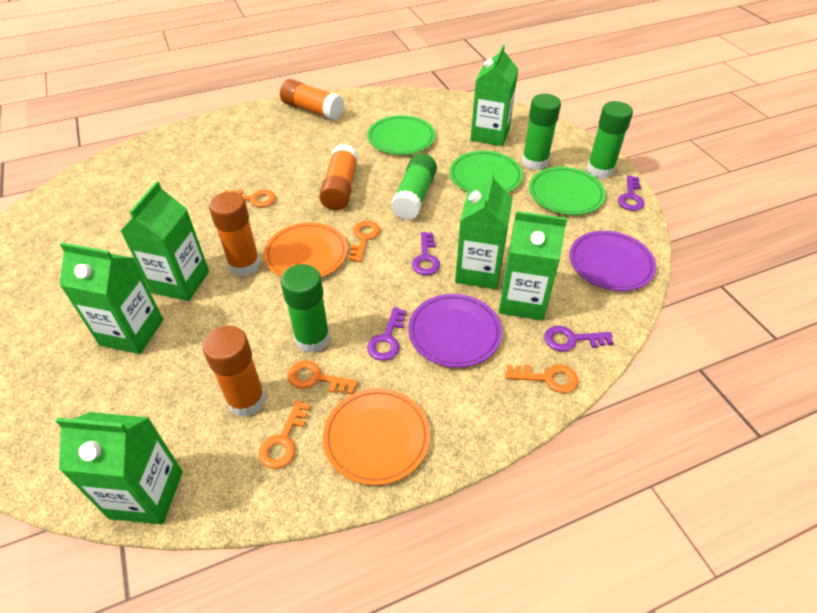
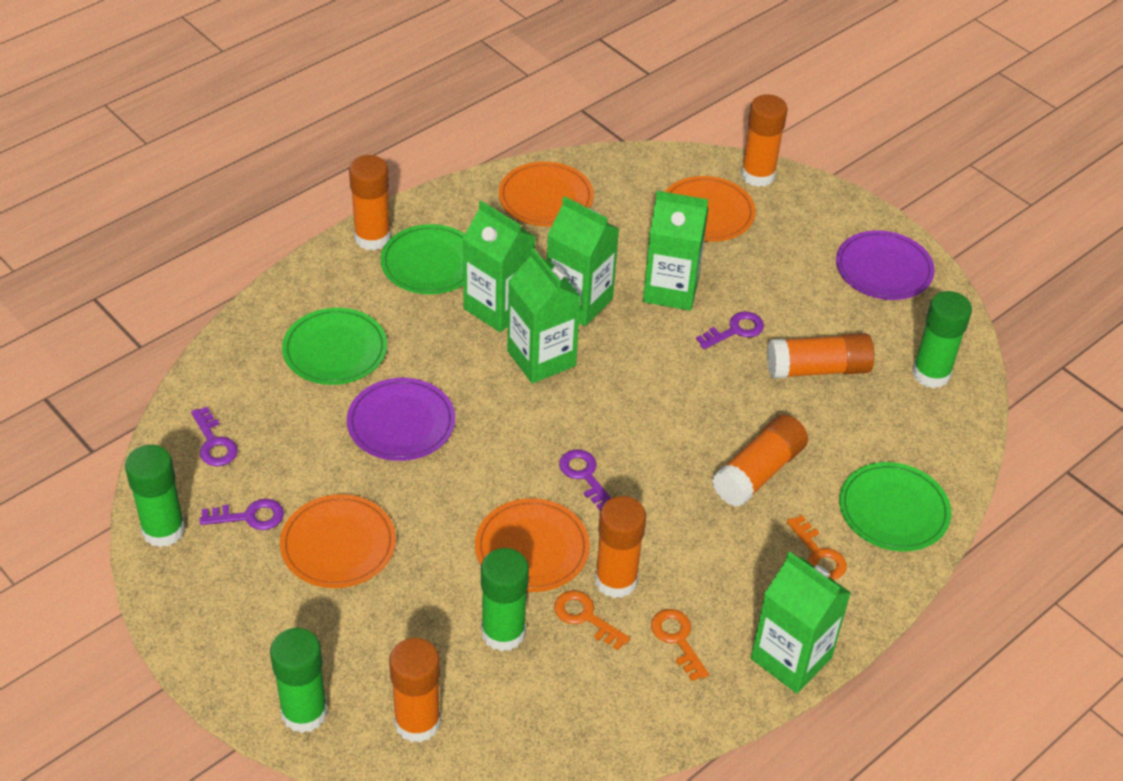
green carton: 6 -> 5
orange glue stick: 4 -> 6
orange key: 5 -> 3
orange plate: 2 -> 4

